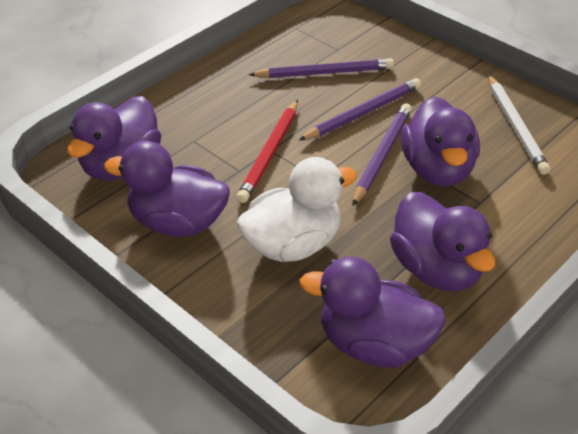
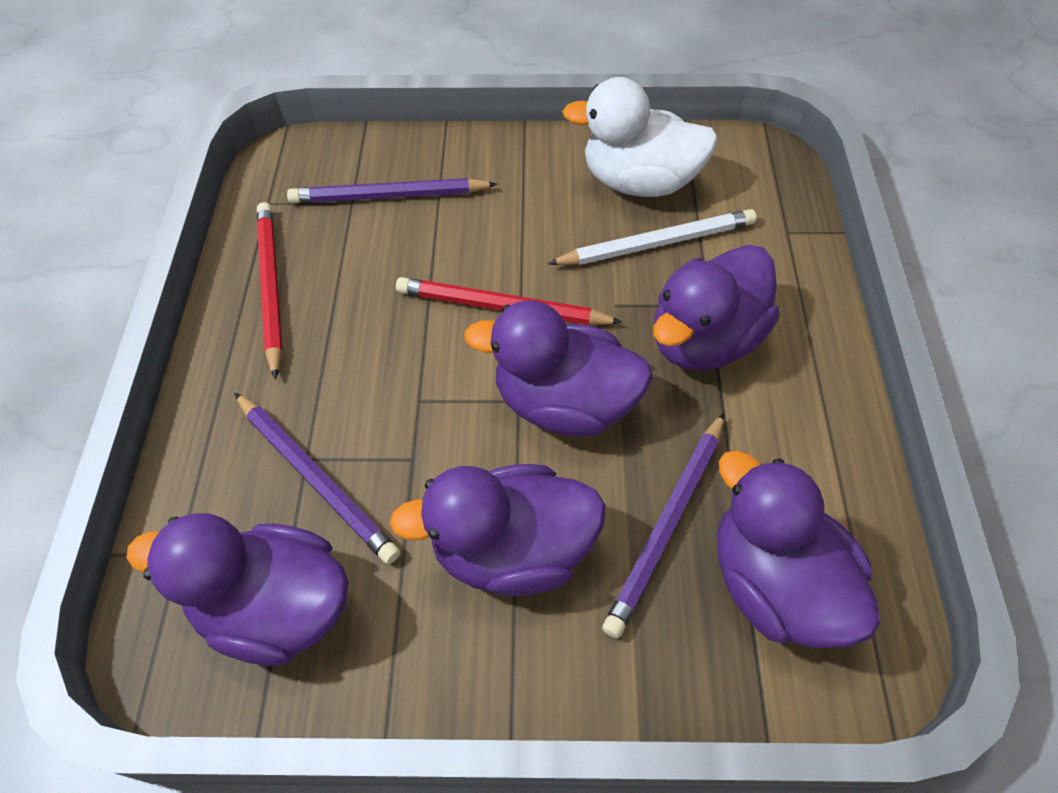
red pencil: 1 -> 2

